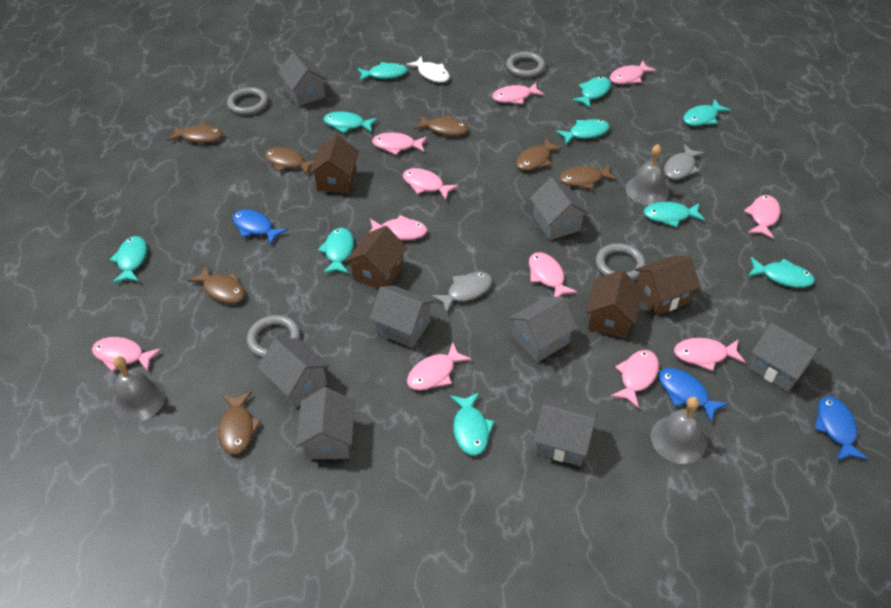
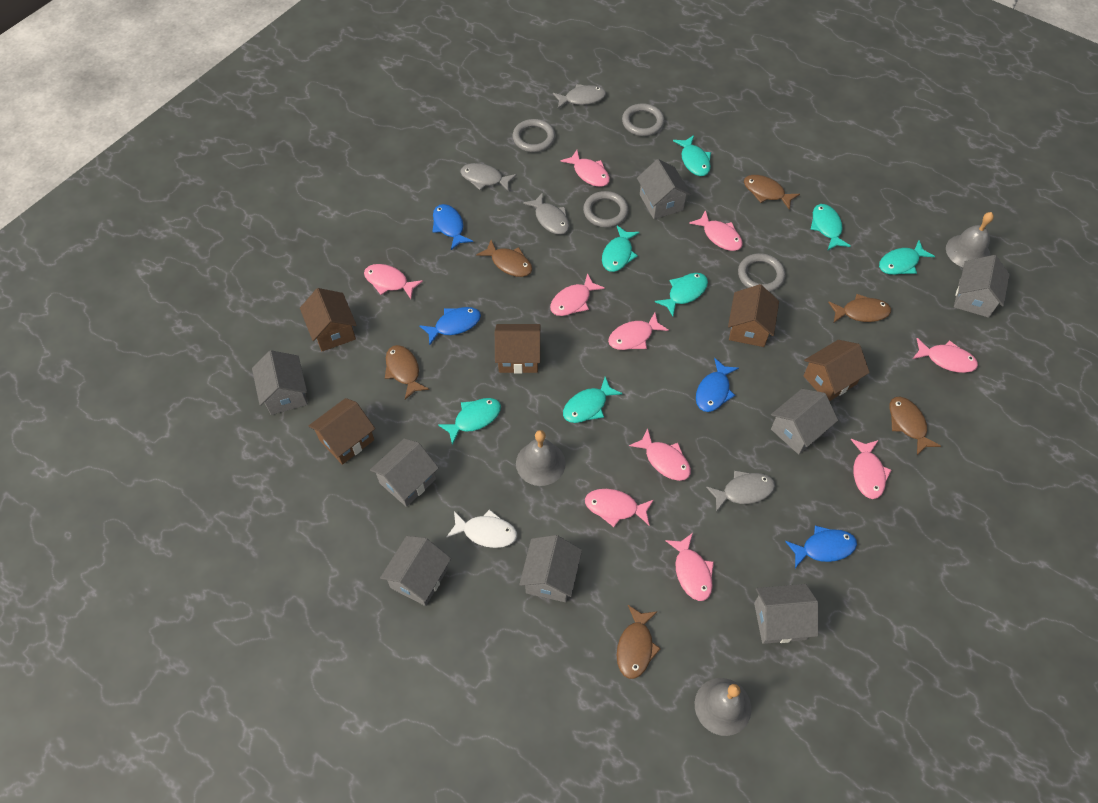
blue fish: 3 -> 4
brown fish: 7 -> 6
brown house: 4 -> 5
grey fish: 2 -> 4
pink fish: 11 -> 10
turquoise fish: 10 -> 7

